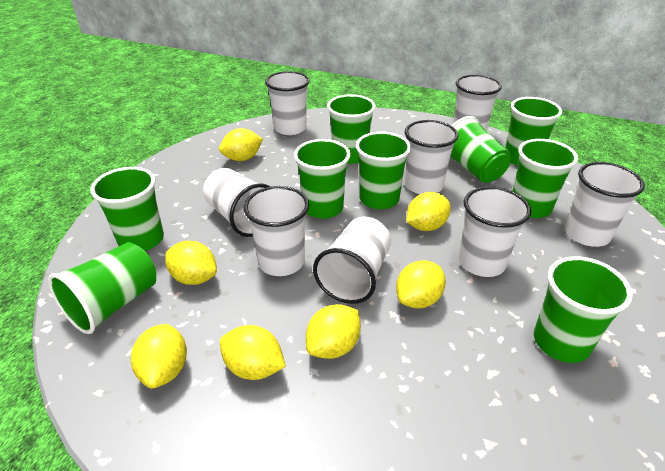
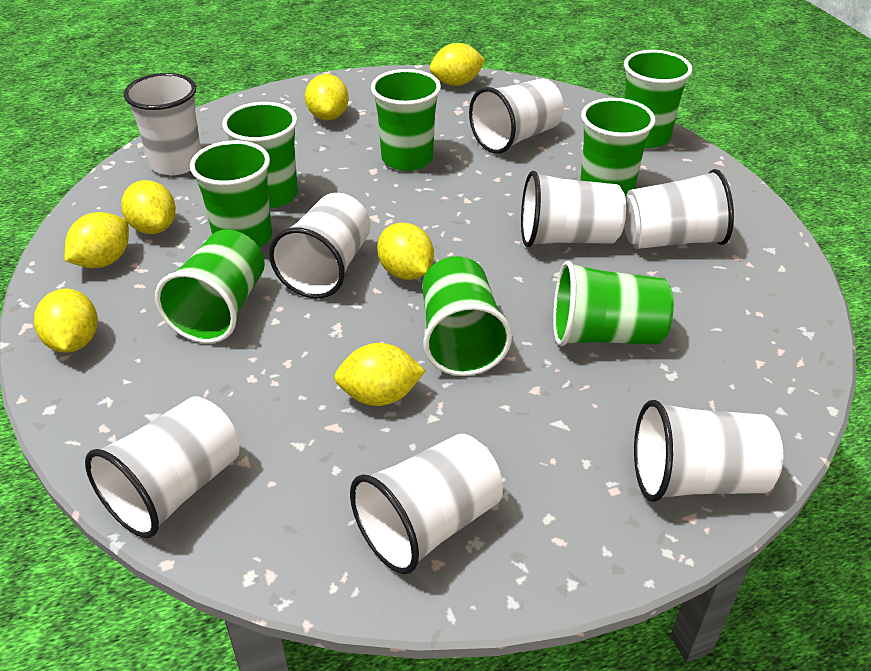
green cup: 9 -> 8

